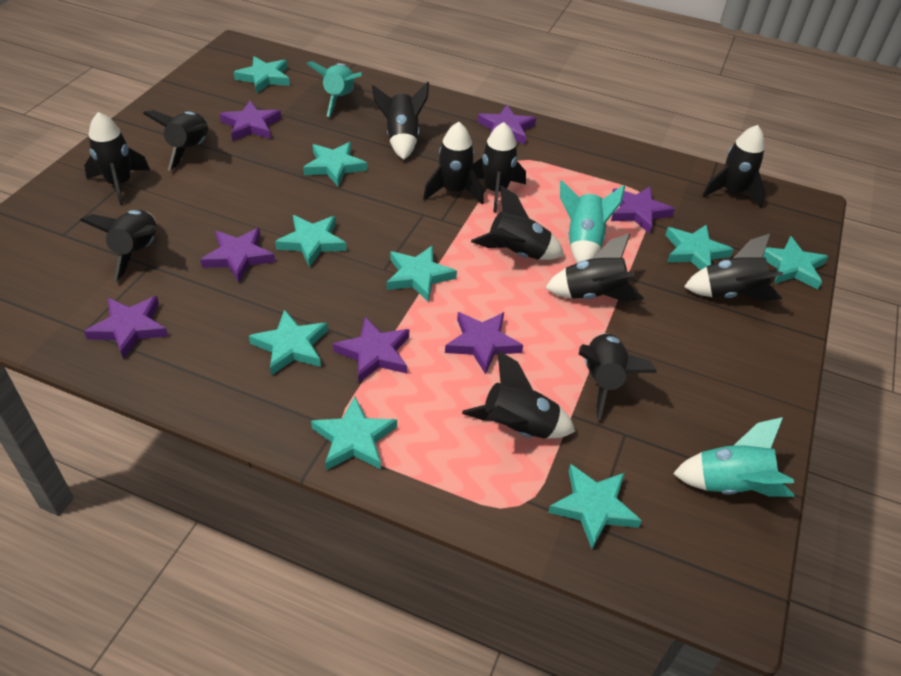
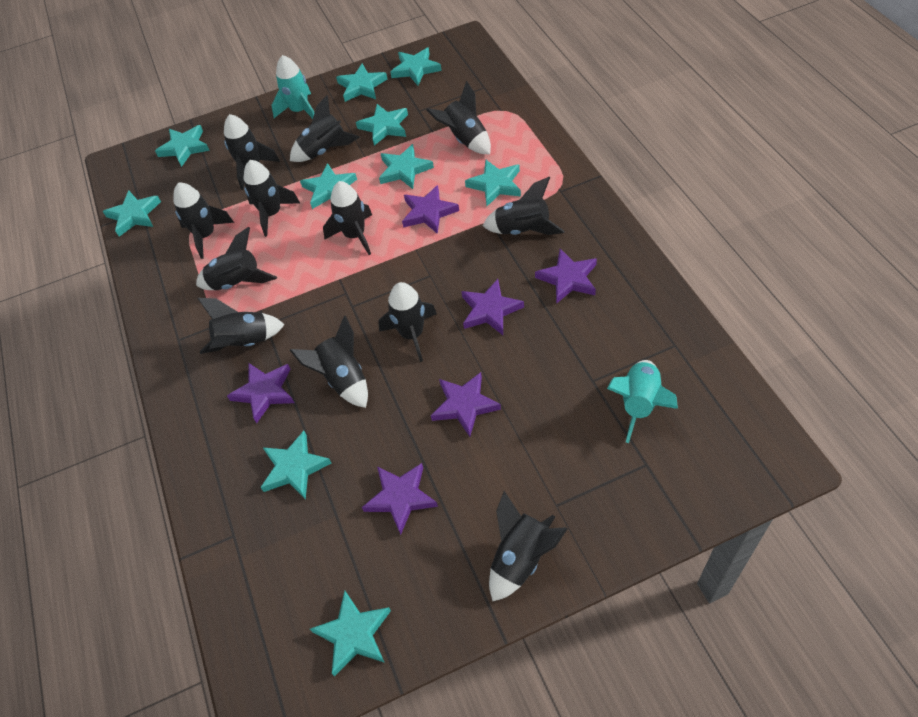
purple star: 7 -> 6
turquoise rocket: 3 -> 2
turquoise star: 9 -> 10

